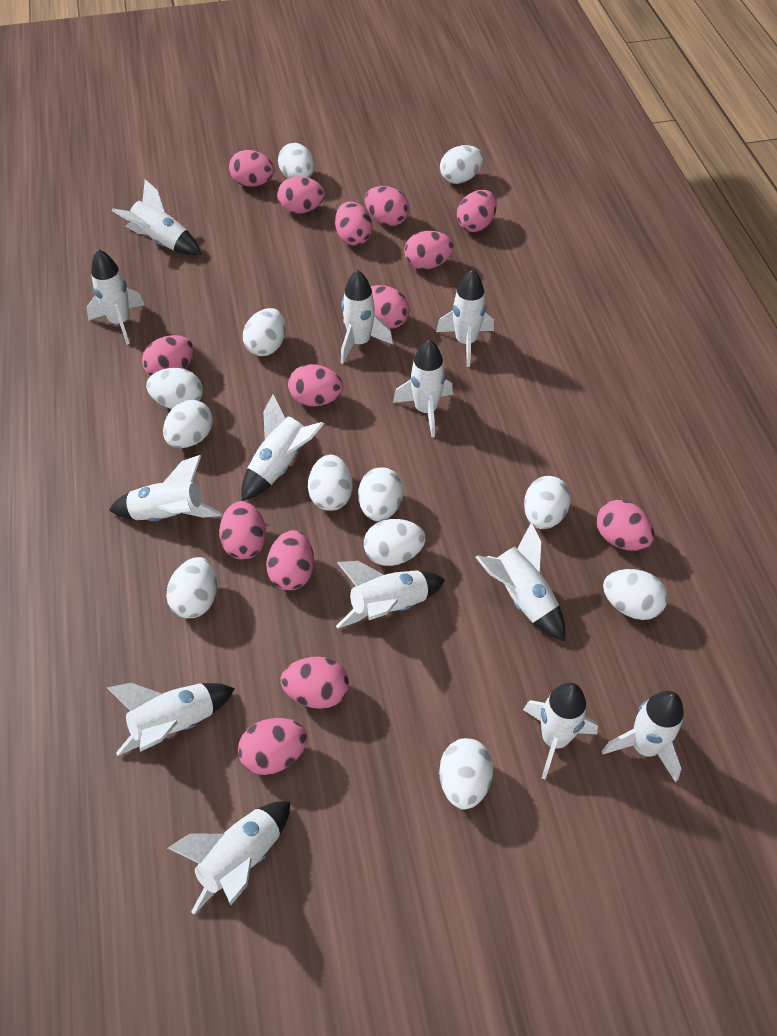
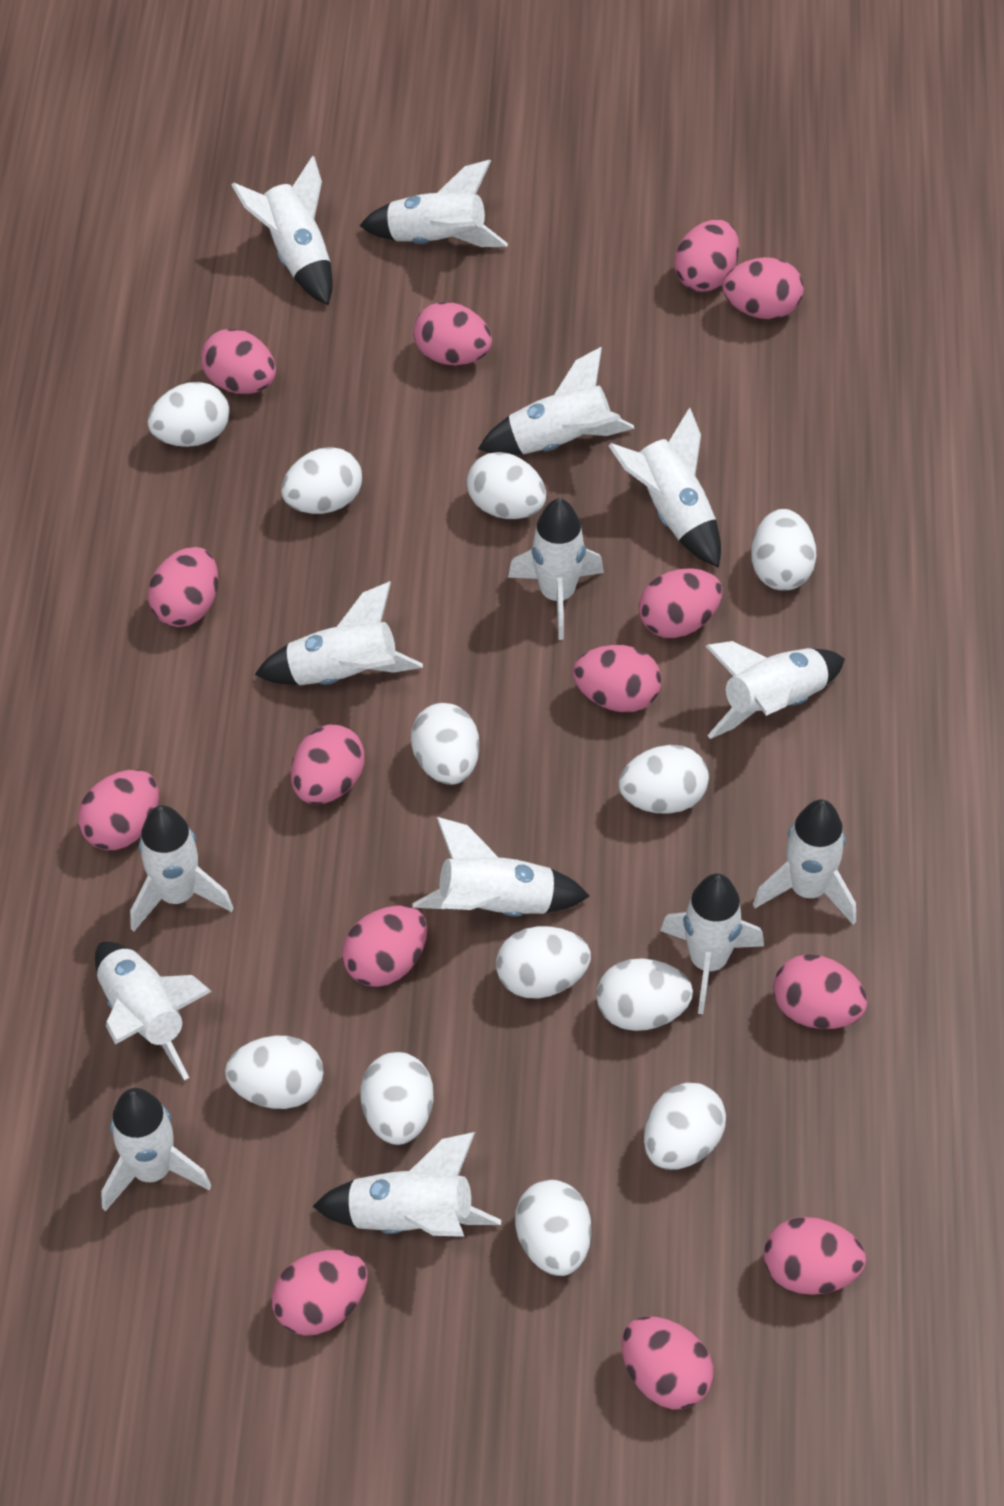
white rocket: 13 -> 14

